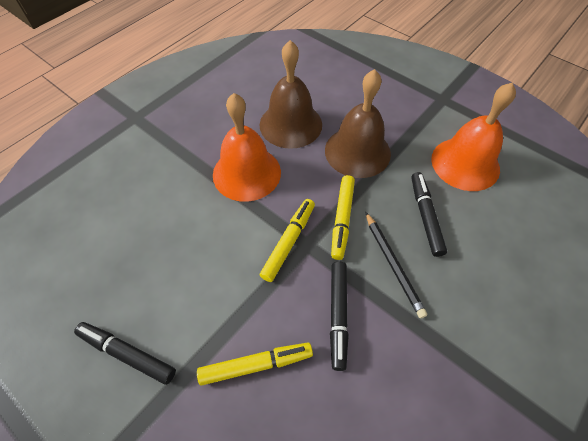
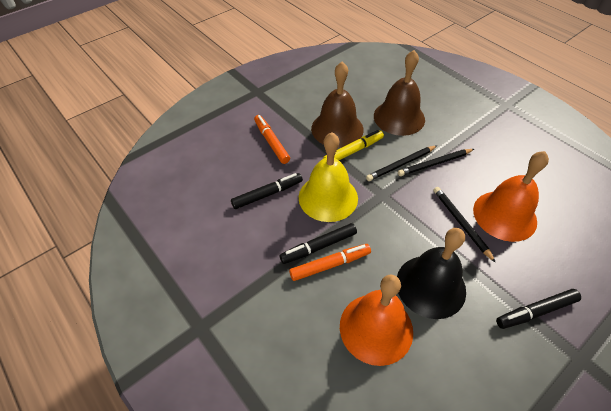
black bell: 0 -> 1
black pencil: 1 -> 3
orange marker: 0 -> 2
yellow bell: 0 -> 1
yellow marker: 3 -> 1

